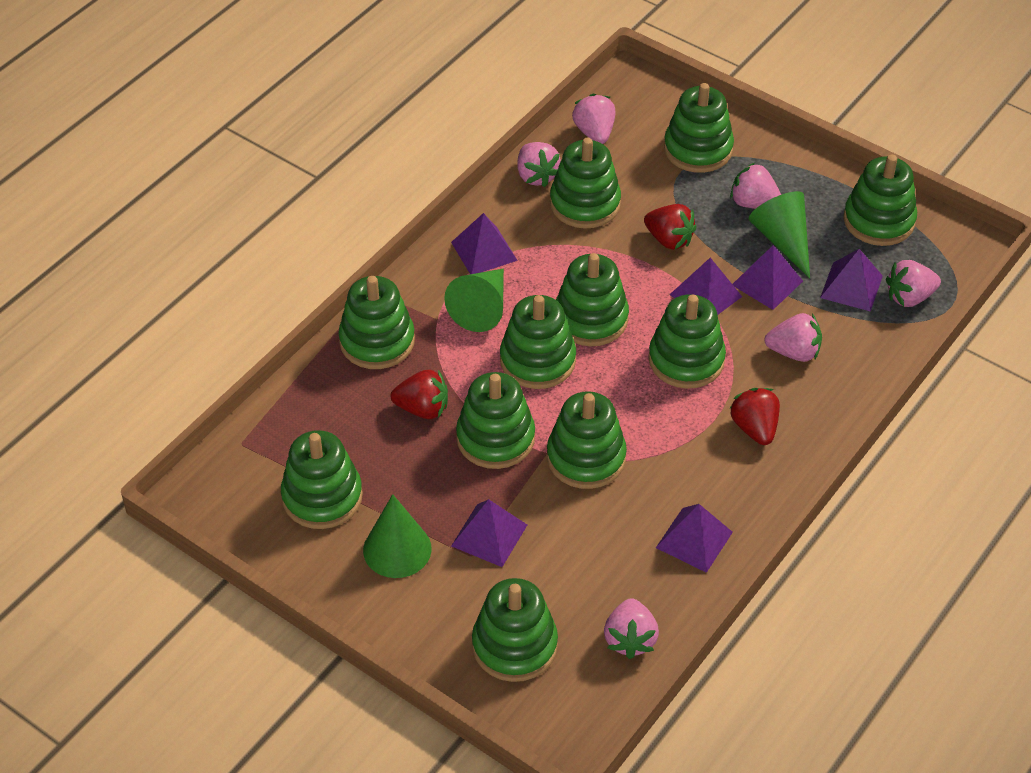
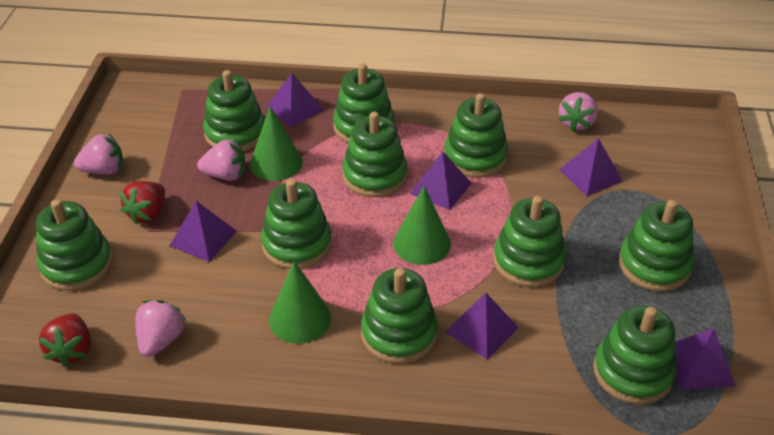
green stacking toy: 11 -> 10
pink strawberry: 6 -> 4
red strawberry: 3 -> 2

